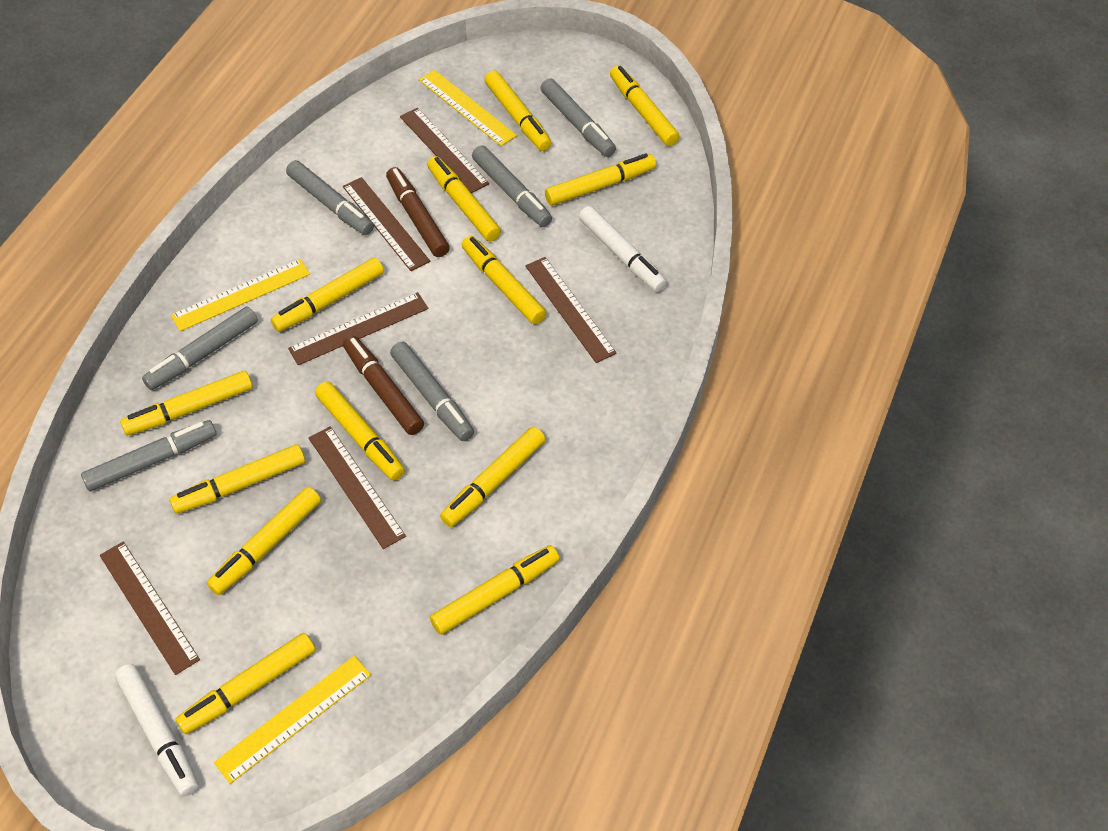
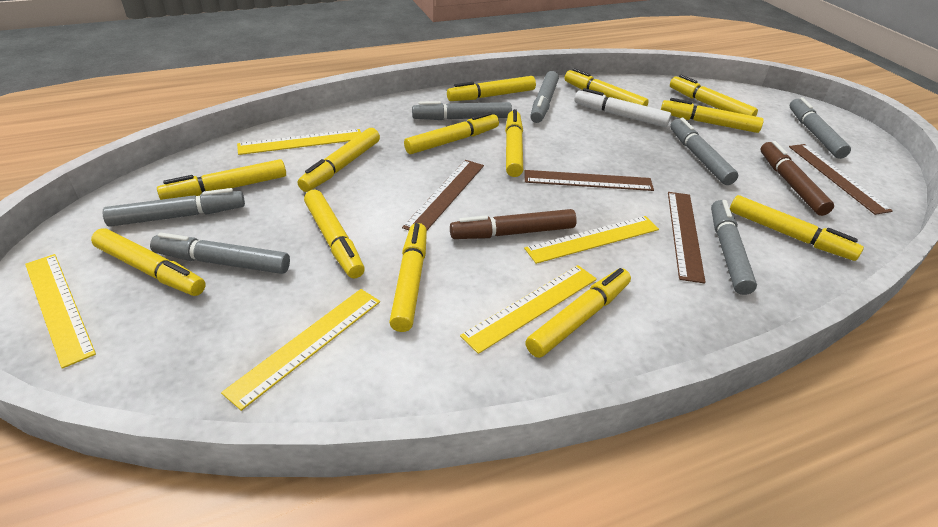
brown ruler: 6 -> 4
grey marker: 6 -> 7
white marker: 2 -> 1
yellow ruler: 3 -> 5

